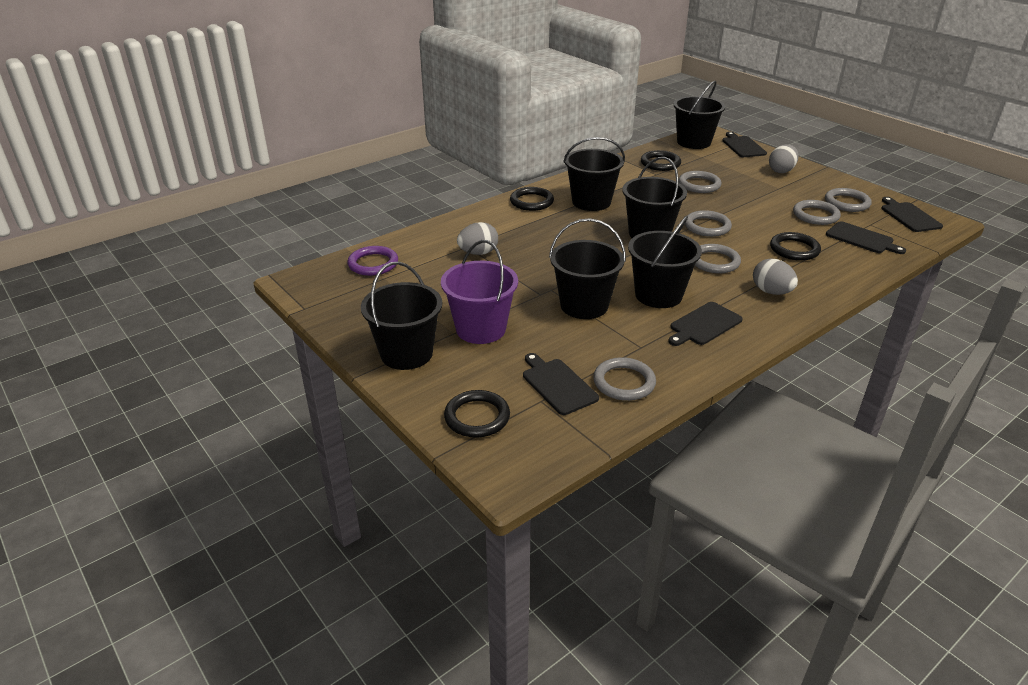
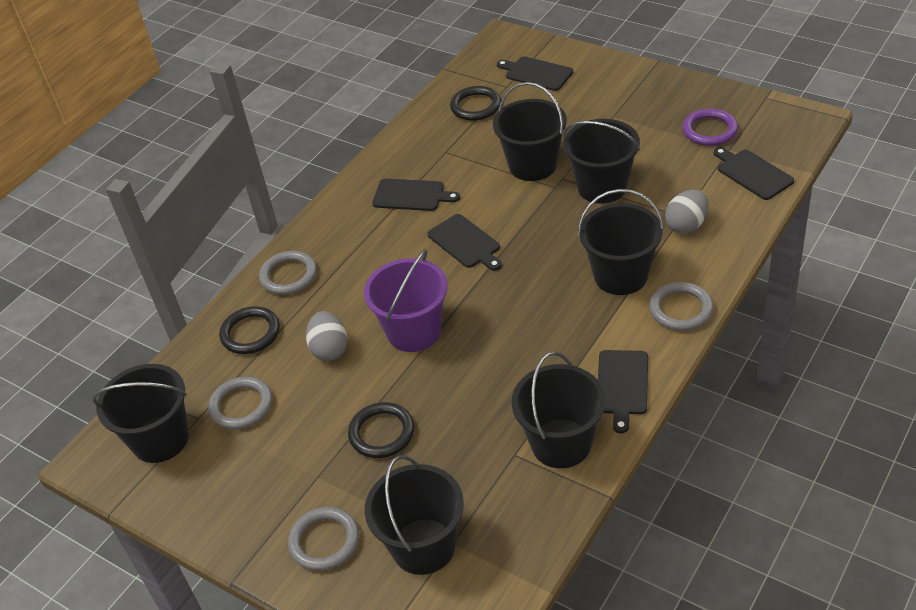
black ring: 4 -> 3
grey egg: 3 -> 2
grey ring: 6 -> 4

